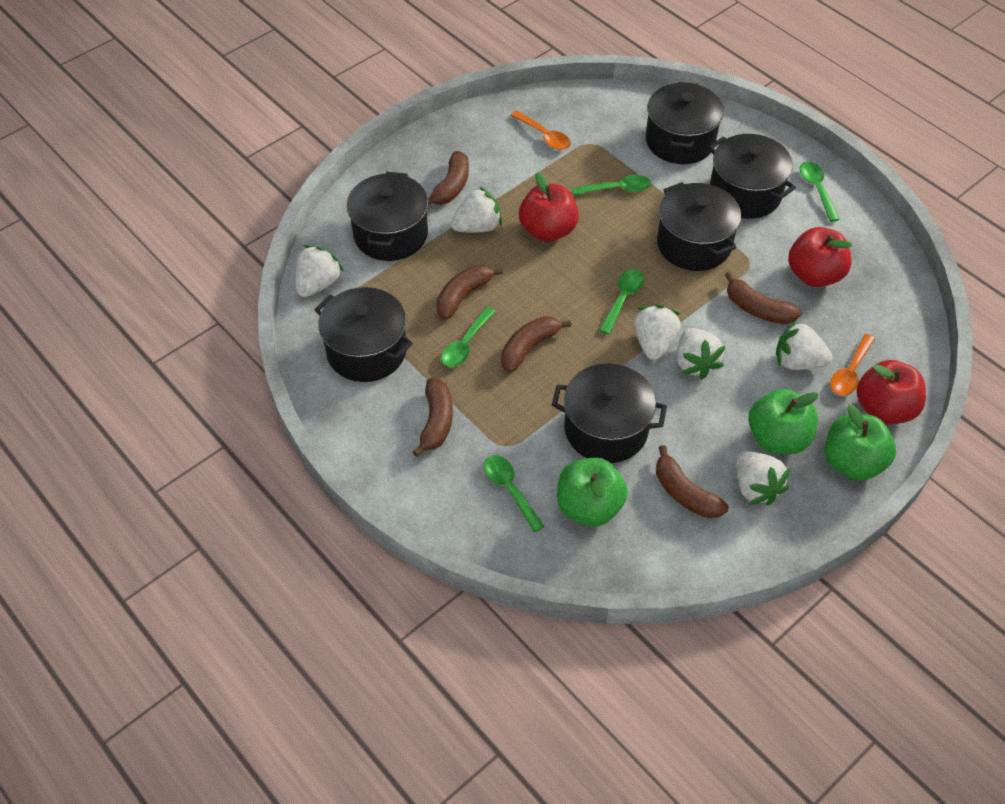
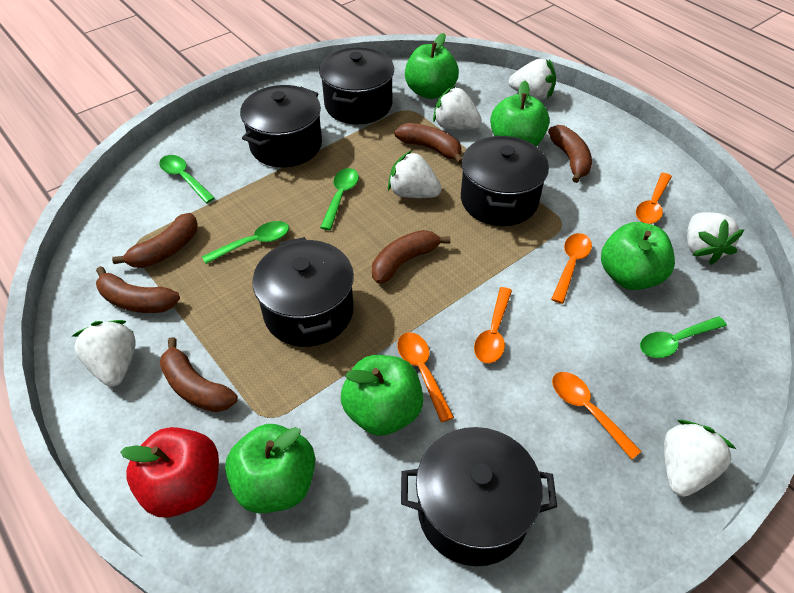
black pot: 6 -> 5
green apple: 3 -> 5
green spoon: 5 -> 4
orange spoon: 2 -> 5
red apple: 3 -> 1

